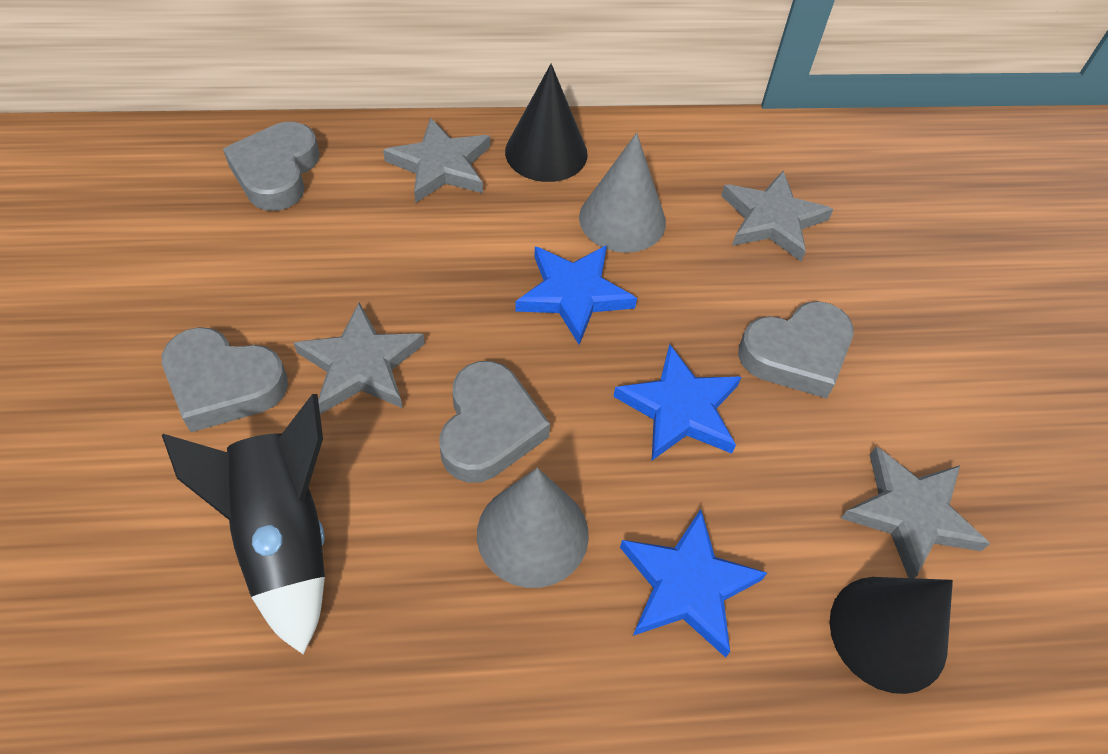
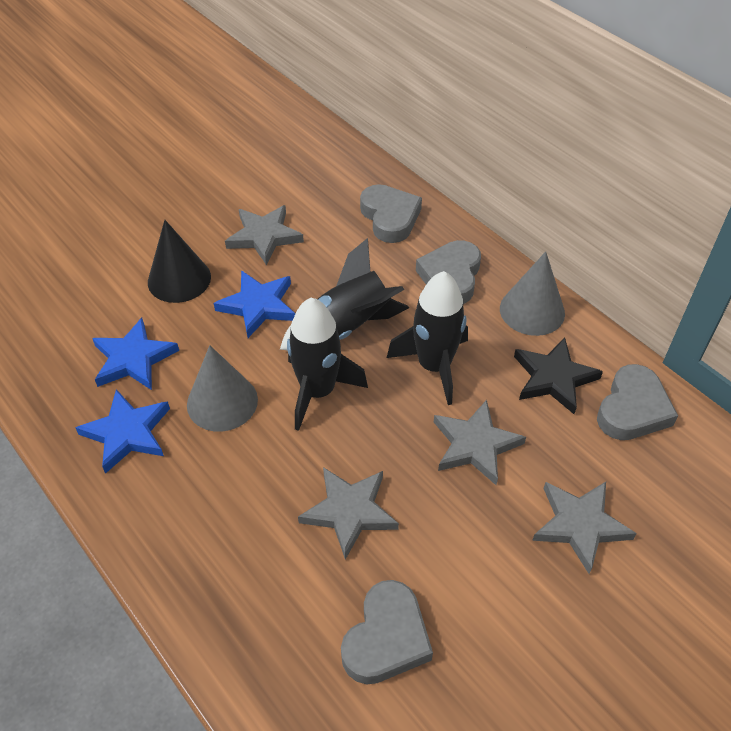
black cone: 2 -> 1
black rocket: 1 -> 3
black star: 0 -> 1

